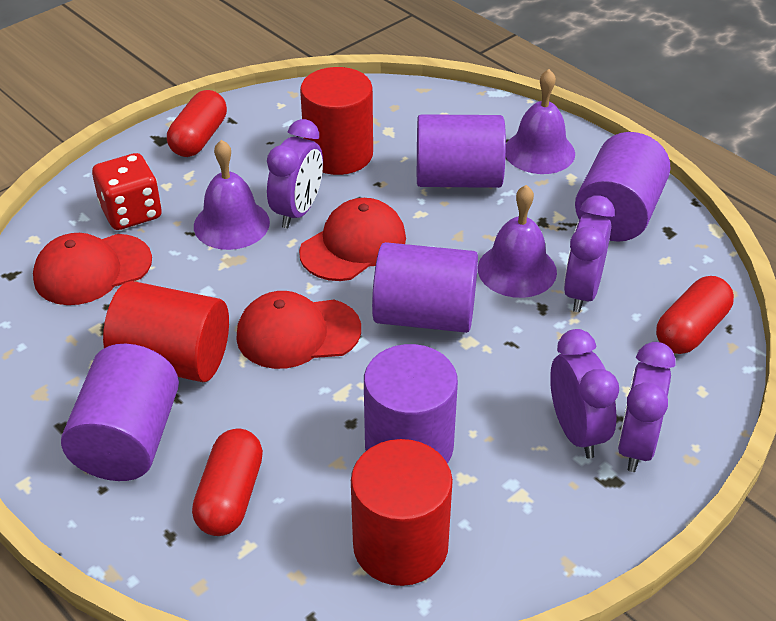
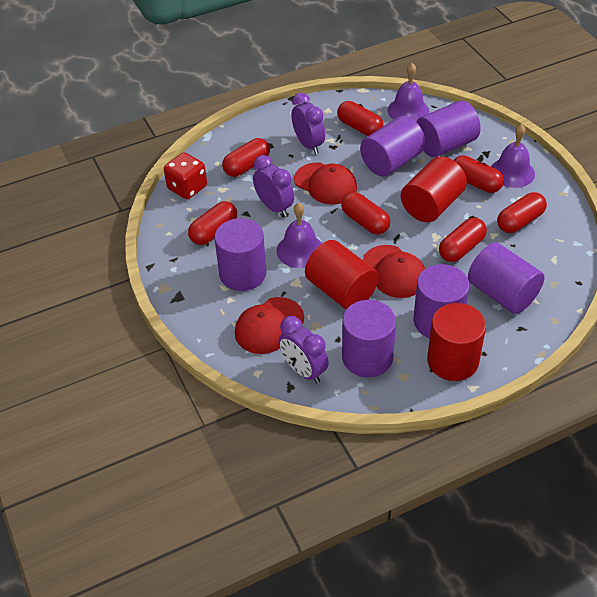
purple clock: 4 -> 3
purple cylinder: 5 -> 6
red capsule: 3 -> 7

